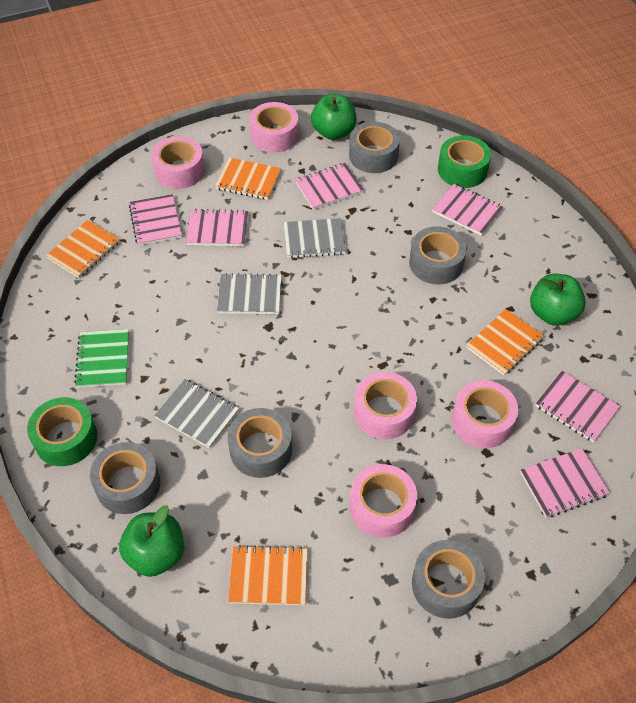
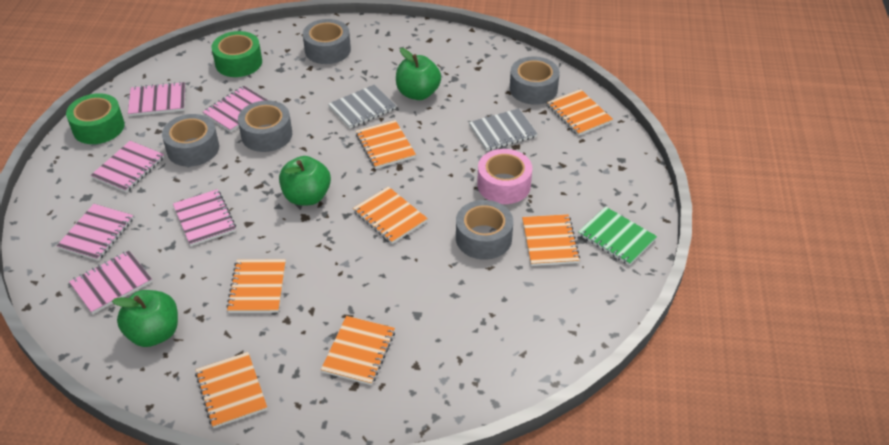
grey notebook: 3 -> 2
orange notebook: 4 -> 7
pink tape: 5 -> 1

